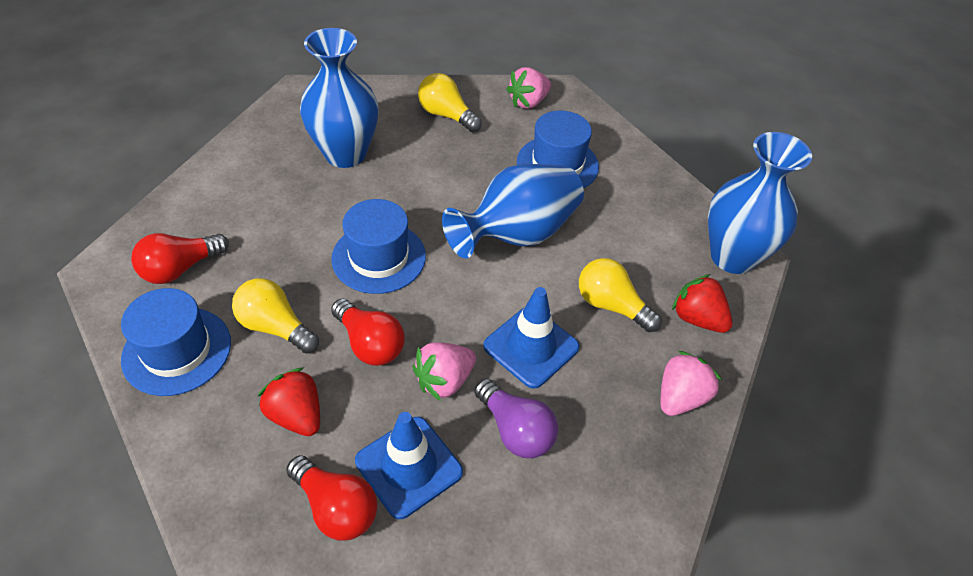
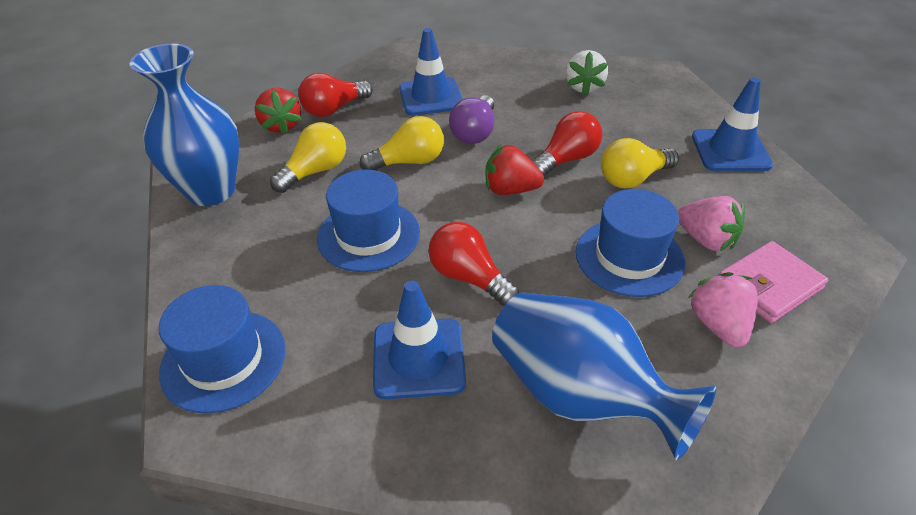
blue traffic cone: 2 -> 3
blue vase: 3 -> 2
pink strawberry: 3 -> 2
pink wallet: 0 -> 1
white strawberry: 0 -> 1

